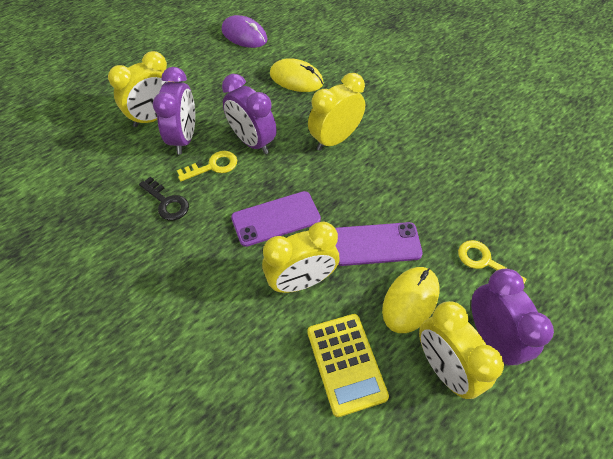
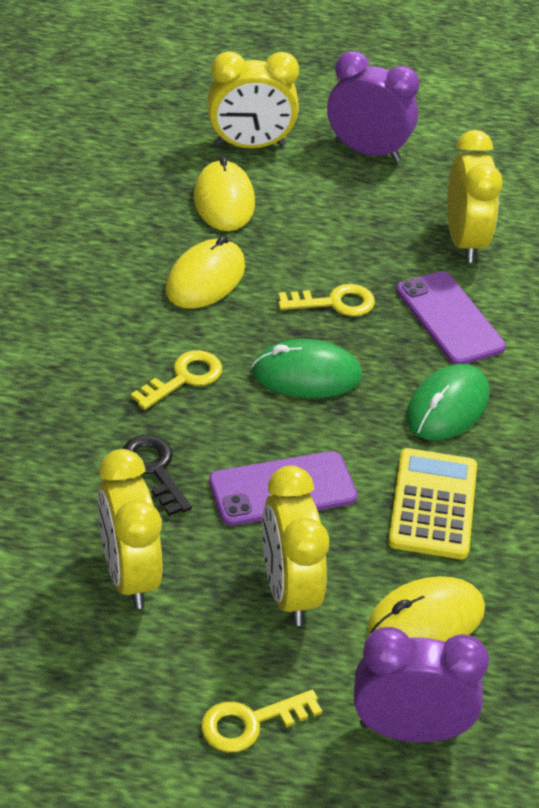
green mouse: 0 -> 2
purple clock: 3 -> 2
purple mouse: 1 -> 0
yellow key: 2 -> 3
yellow mouse: 2 -> 3

